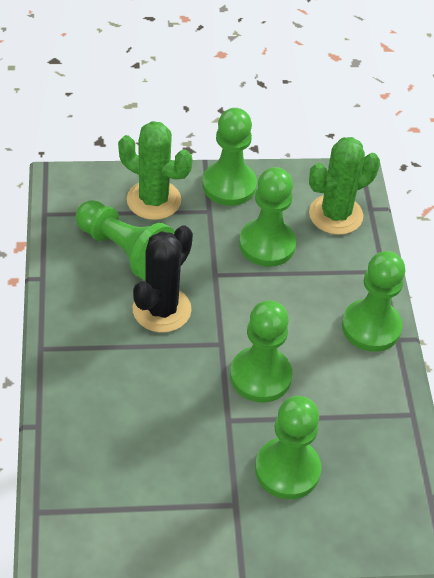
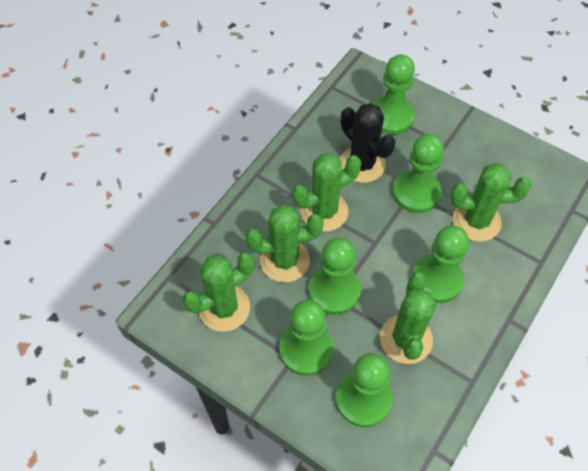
green cactus: 2 -> 5

